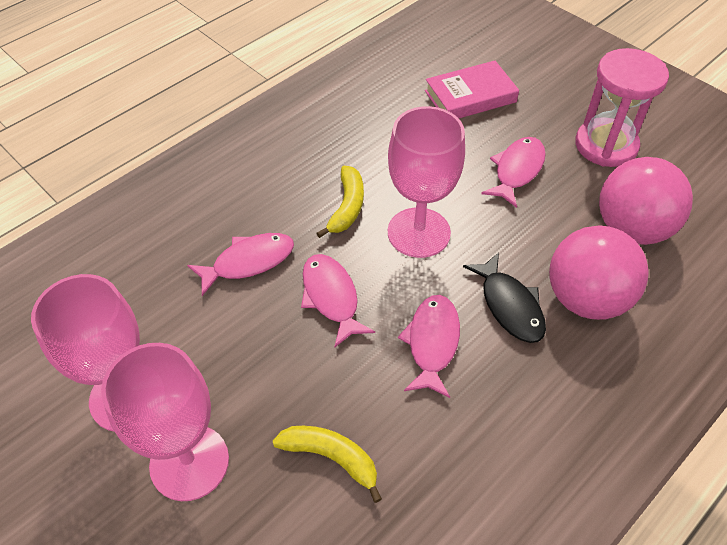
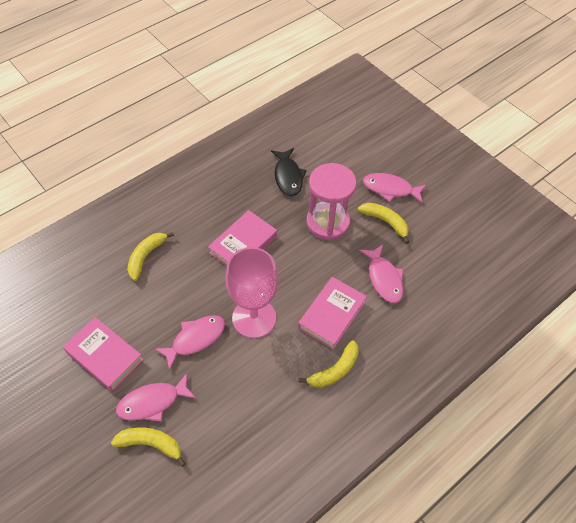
pink ball: 2 -> 0
pink book: 1 -> 3
pink goblet: 3 -> 1
yellow banana: 2 -> 4

